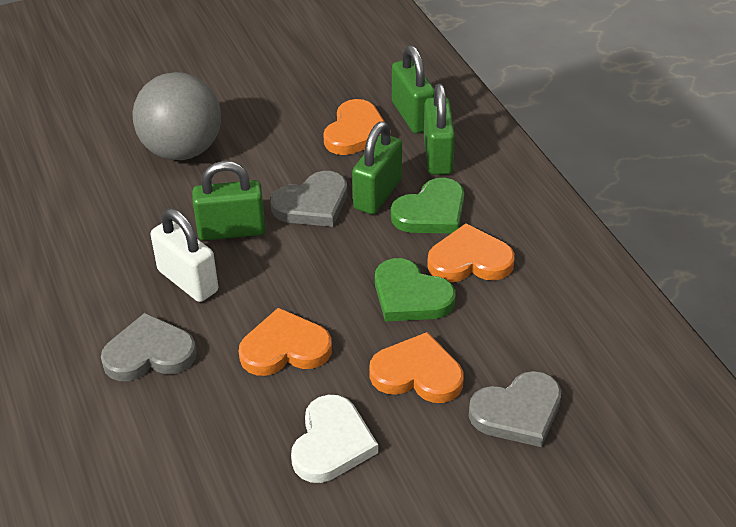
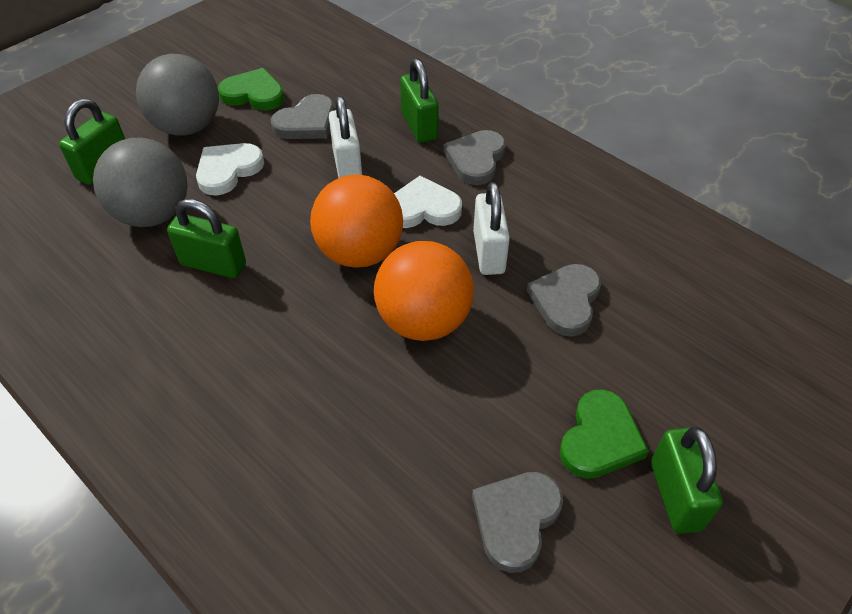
grey ball: 1 -> 2
grey heart: 3 -> 4
orange ball: 0 -> 2
orange heart: 4 -> 0
white heart: 1 -> 2
white padlock: 1 -> 2

